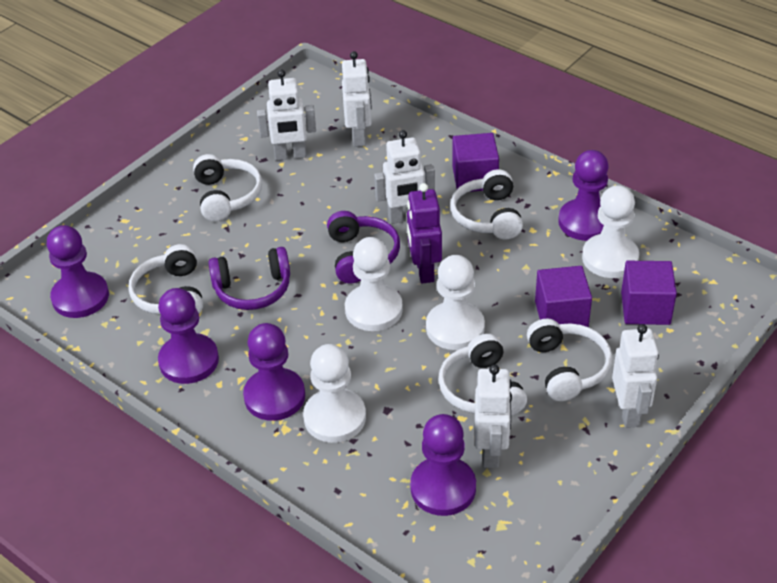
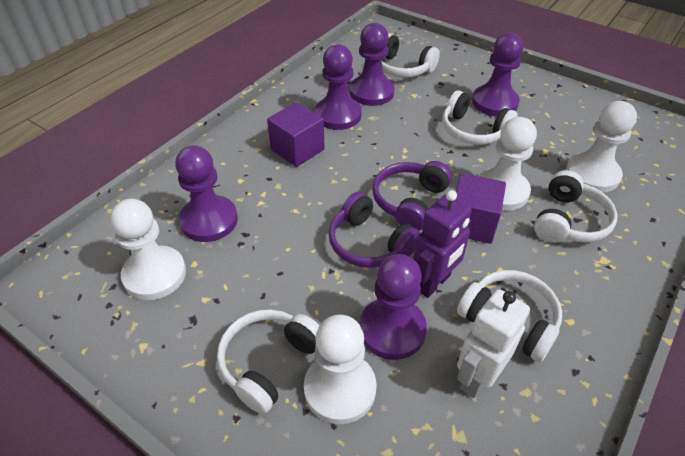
purple cube: 3 -> 2
white robot: 5 -> 1

